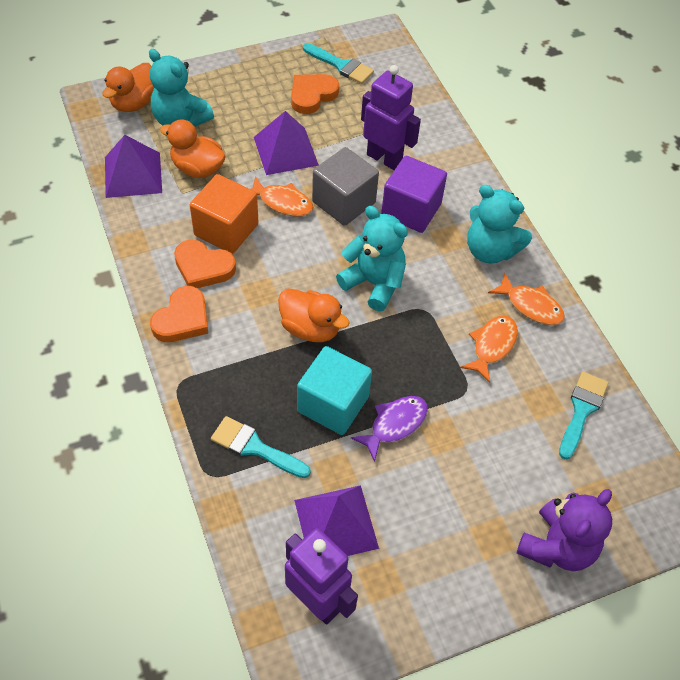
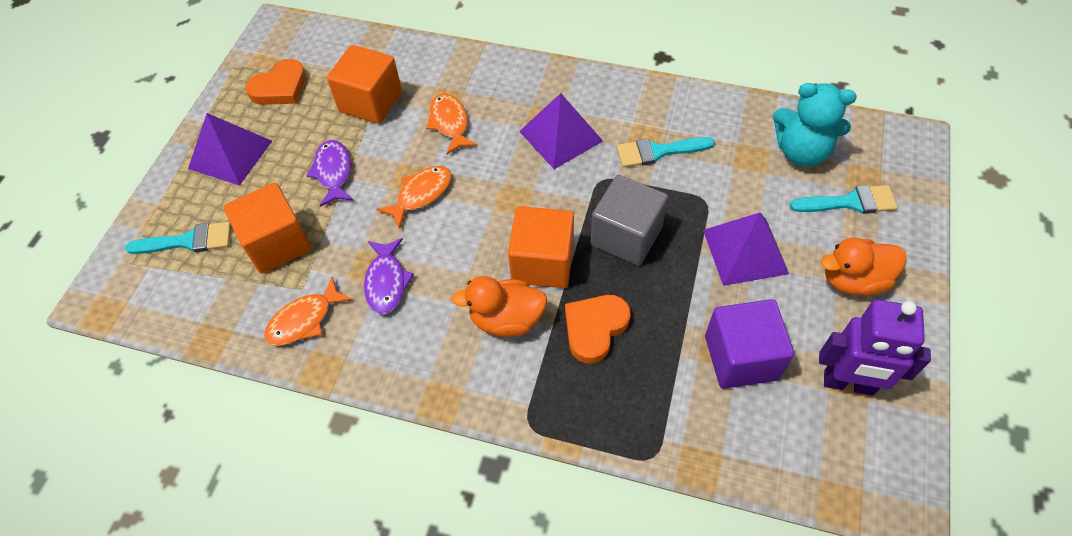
orange cube: 1 -> 3
orange duck: 3 -> 2
orange heart: 3 -> 2
purple fish: 1 -> 2
purple robot: 2 -> 1
purple teddy bear: 1 -> 0
turquoise cube: 1 -> 0
turquoise teddy bear: 3 -> 1

